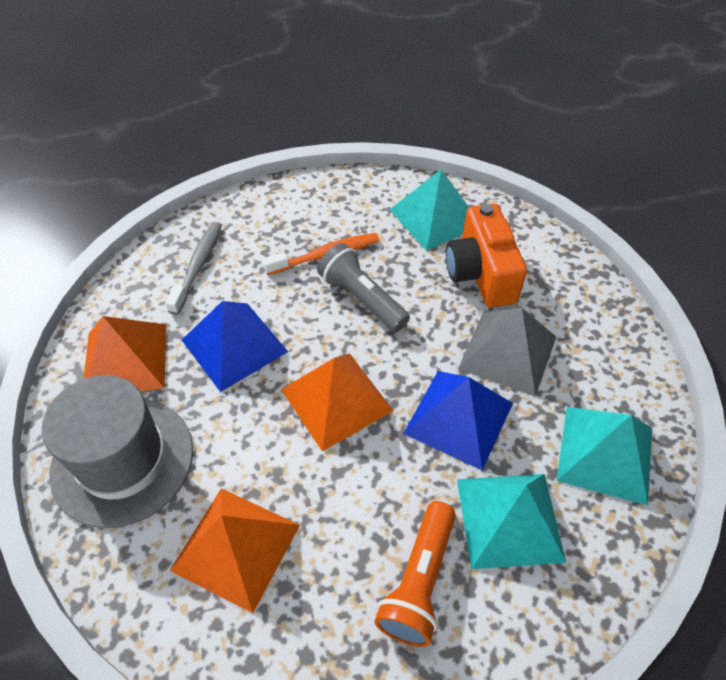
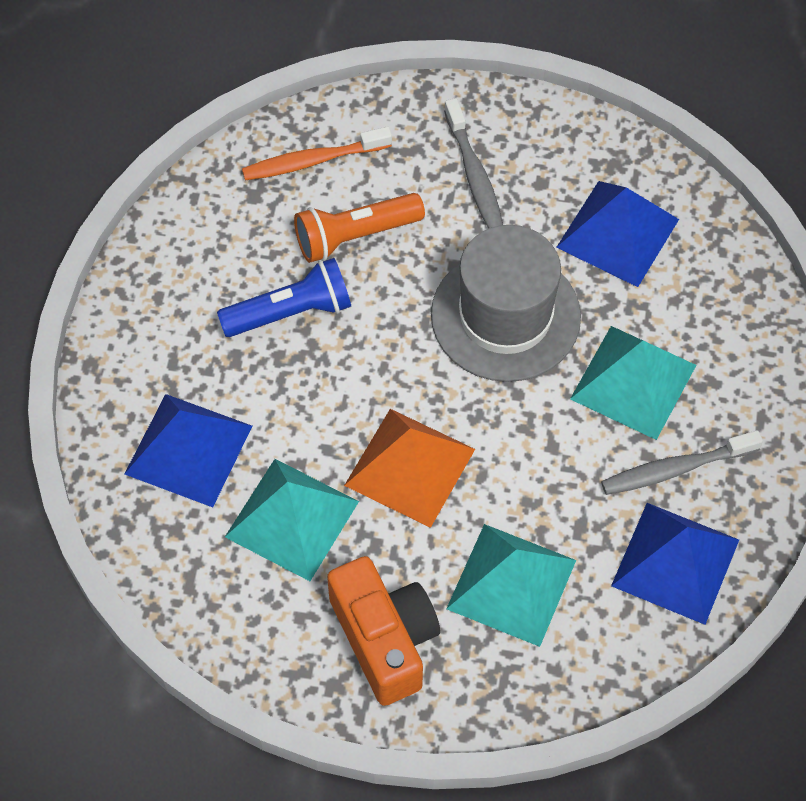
blue flashlight: 0 -> 1
blue pyramid: 2 -> 3
grey flashlight: 1 -> 0
grey pyramid: 1 -> 0
grey toothbrush: 1 -> 2
orange pyramid: 3 -> 1

